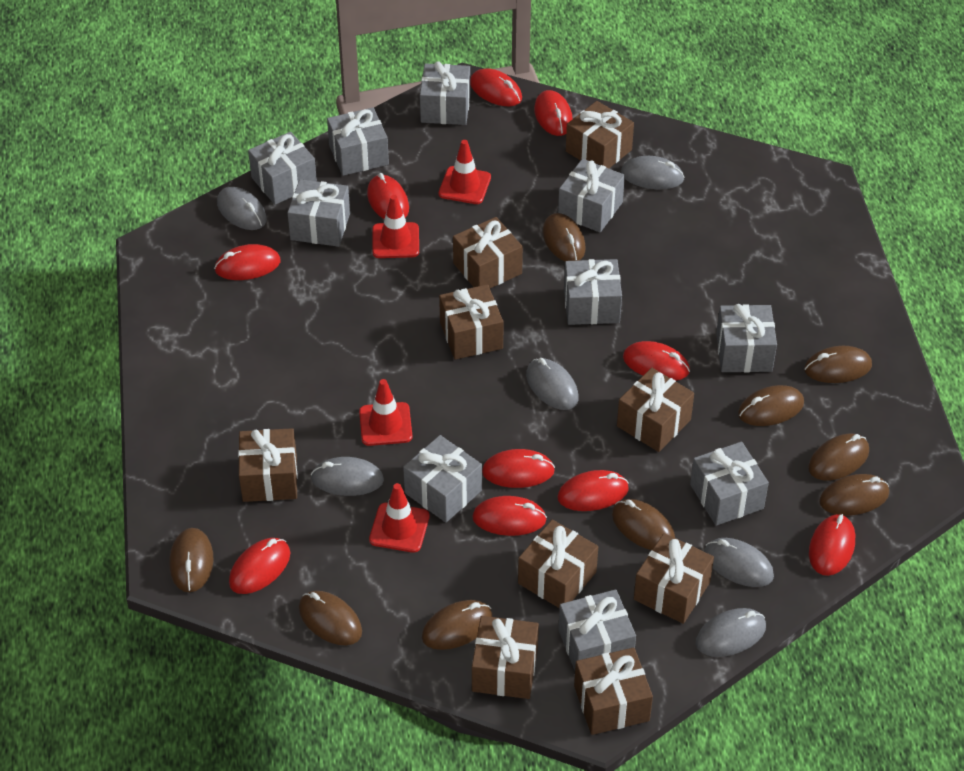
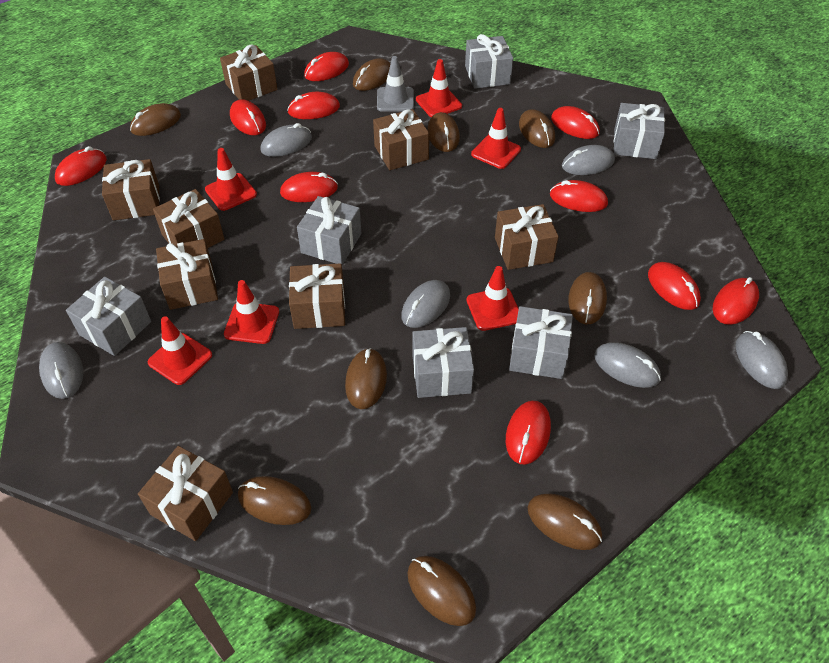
brown gift: 9 -> 8
grey gift: 10 -> 6
grey traffic cone: 0 -> 1
red traffic cone: 4 -> 6

